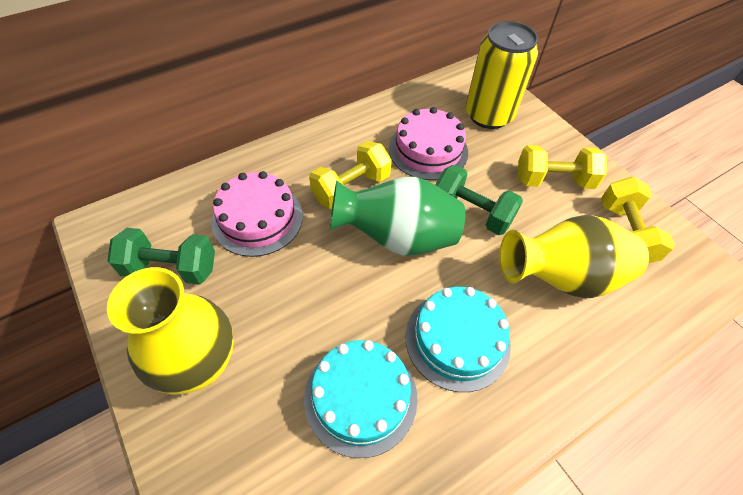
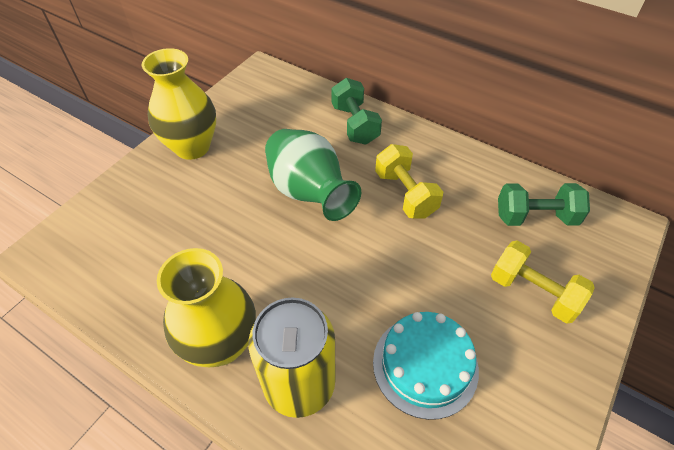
pink cake: 2 -> 0
turquoise cake: 2 -> 1
yellow dumbbell: 3 -> 2

